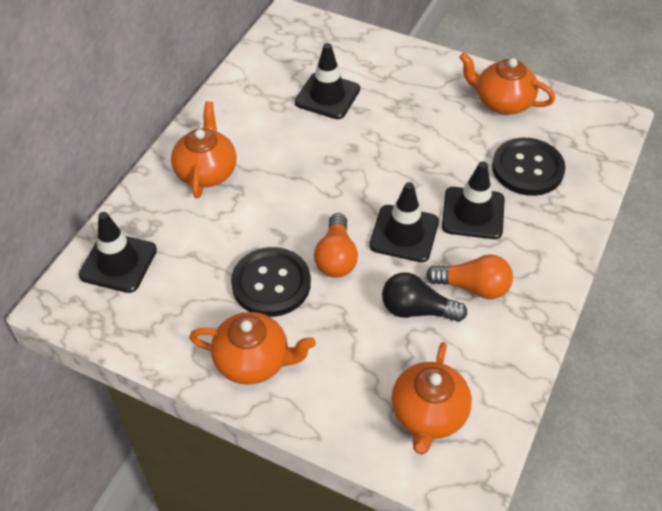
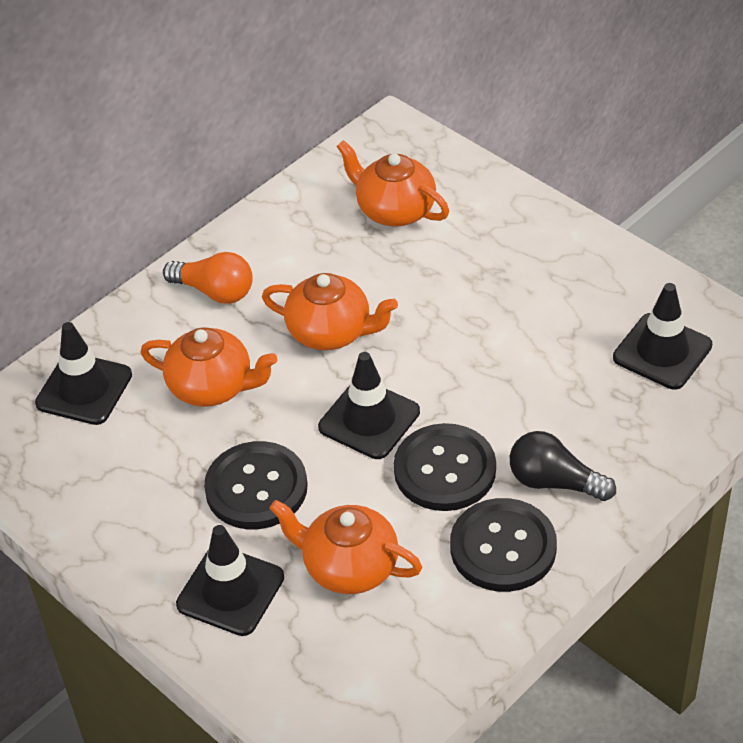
black button: 2 -> 3
orange light bulb: 2 -> 1

